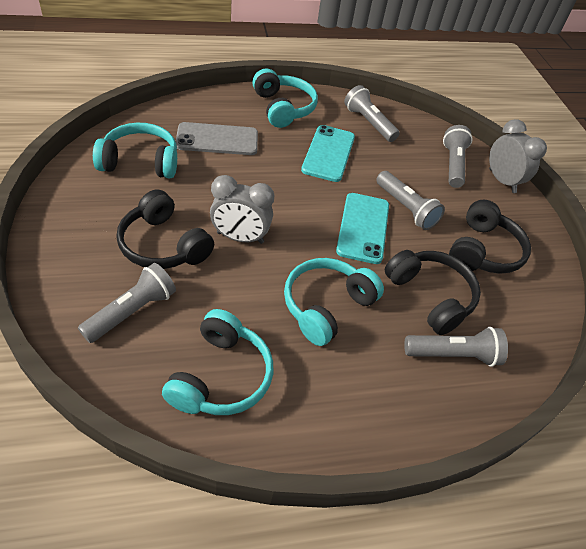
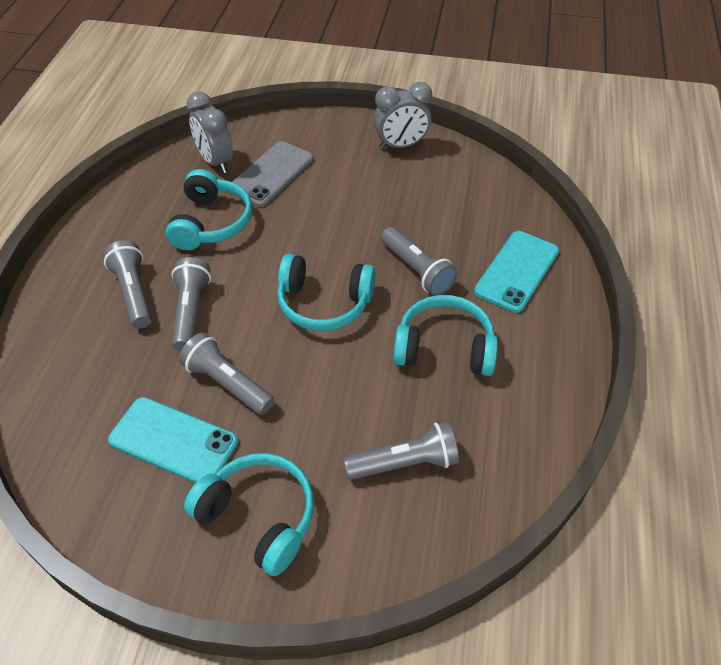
black headphones: 3 -> 0

